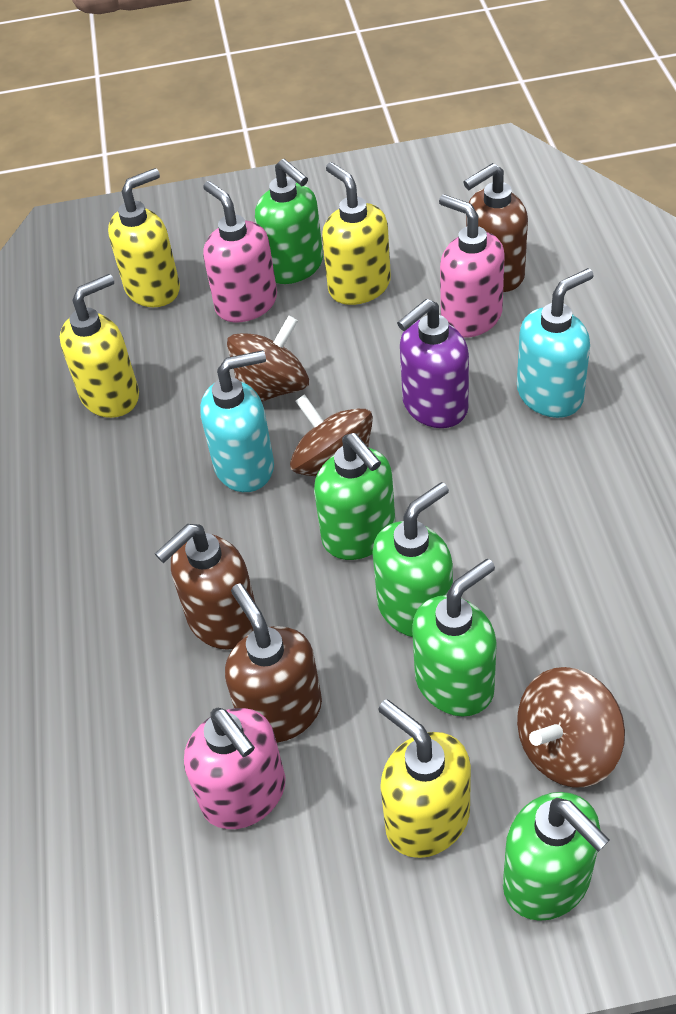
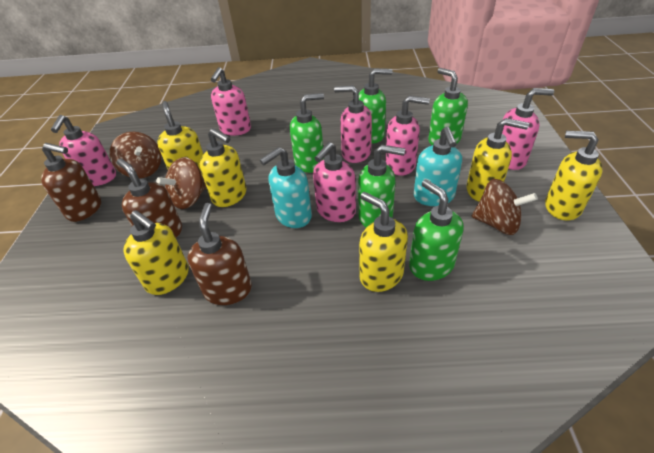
pink soap dispenser: 3 -> 6
purple soap dispenser: 1 -> 0
yellow soap dispenser: 4 -> 6

